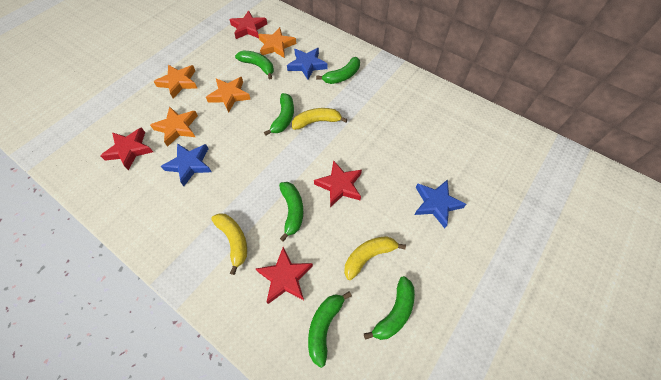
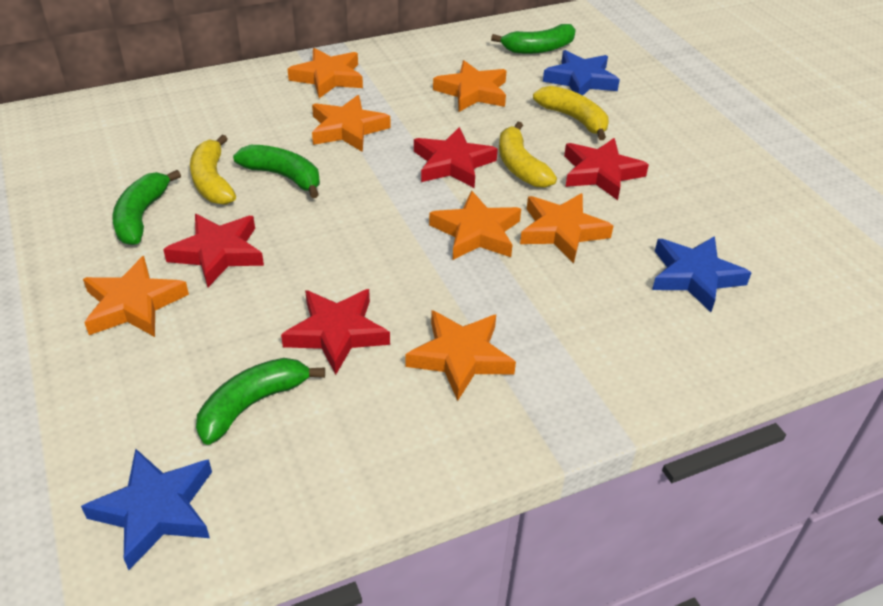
green banana: 6 -> 4
orange star: 4 -> 7

